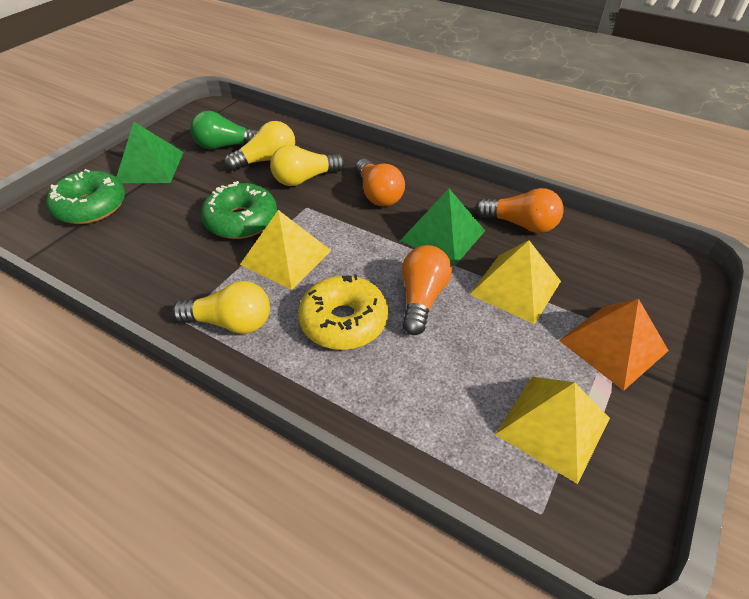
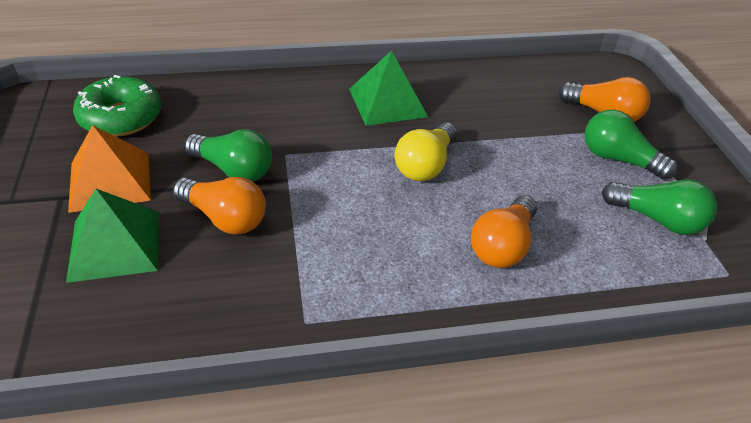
green donut: 2 -> 1
green light bulb: 1 -> 3
yellow donut: 1 -> 0
yellow light bulb: 3 -> 1
yellow pyramid: 3 -> 0

